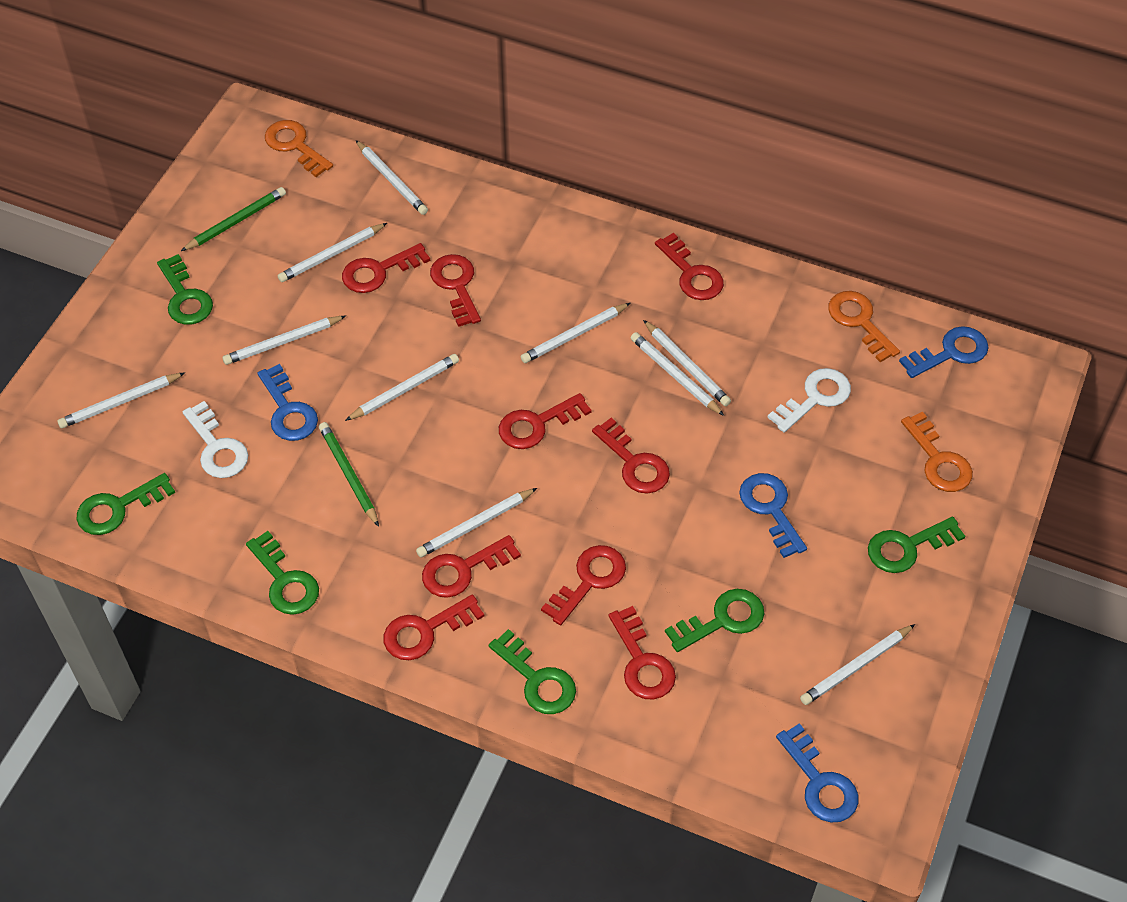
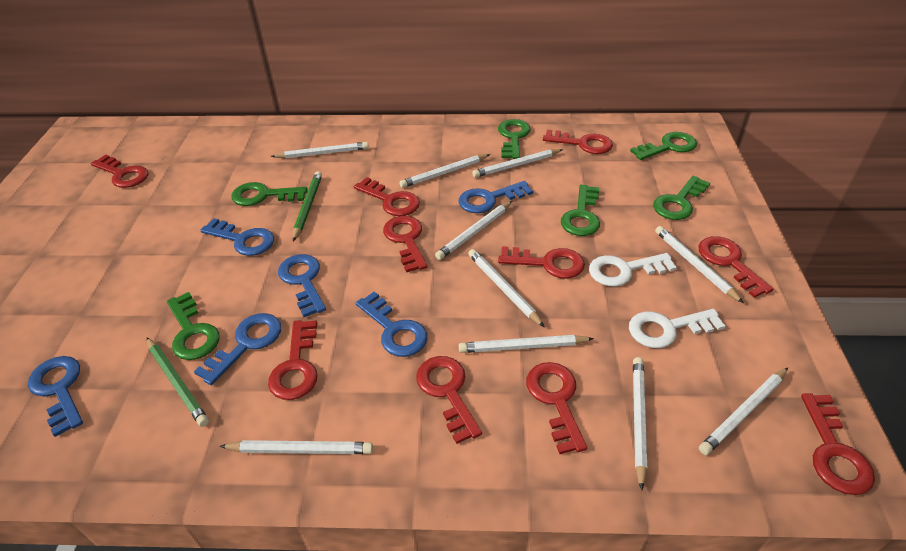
blue key: 4 -> 6
orange key: 3 -> 0
red key: 9 -> 10

